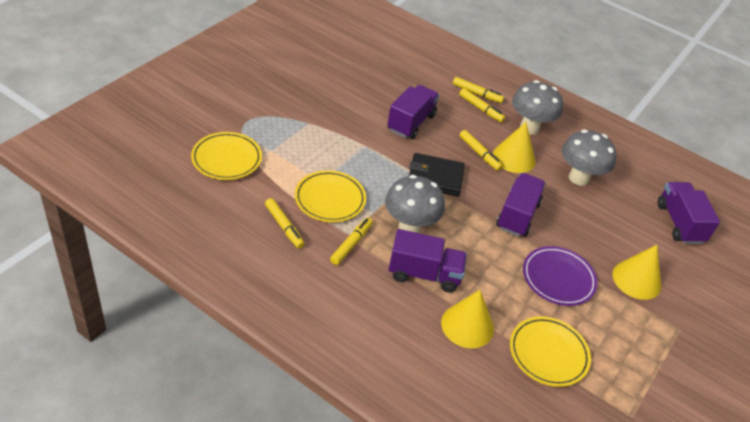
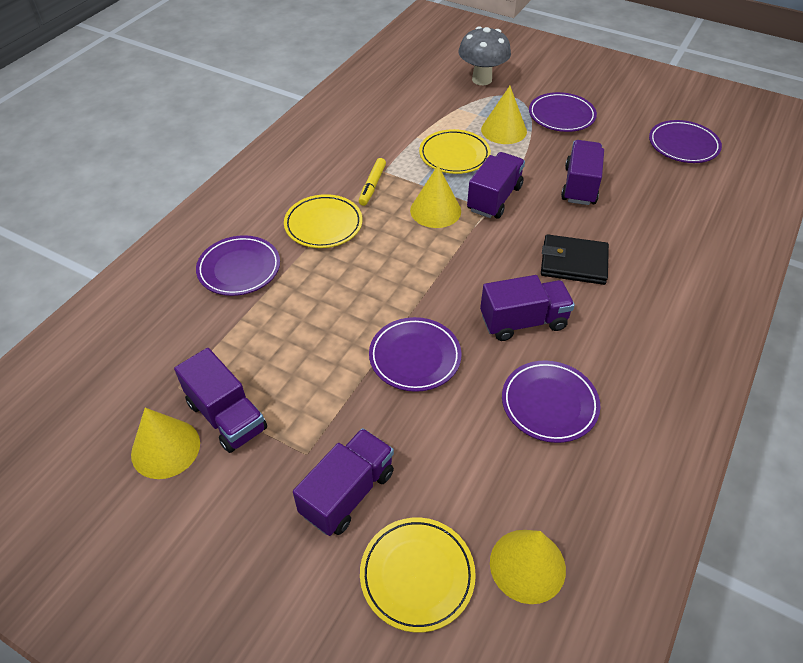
grey mushroom: 3 -> 1
purple plate: 1 -> 5
purple truck: 4 -> 5
yellow cone: 3 -> 4
yellow marker: 5 -> 1

